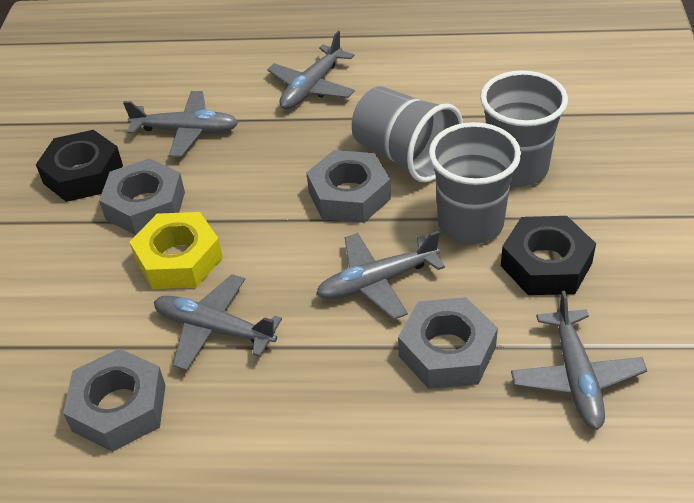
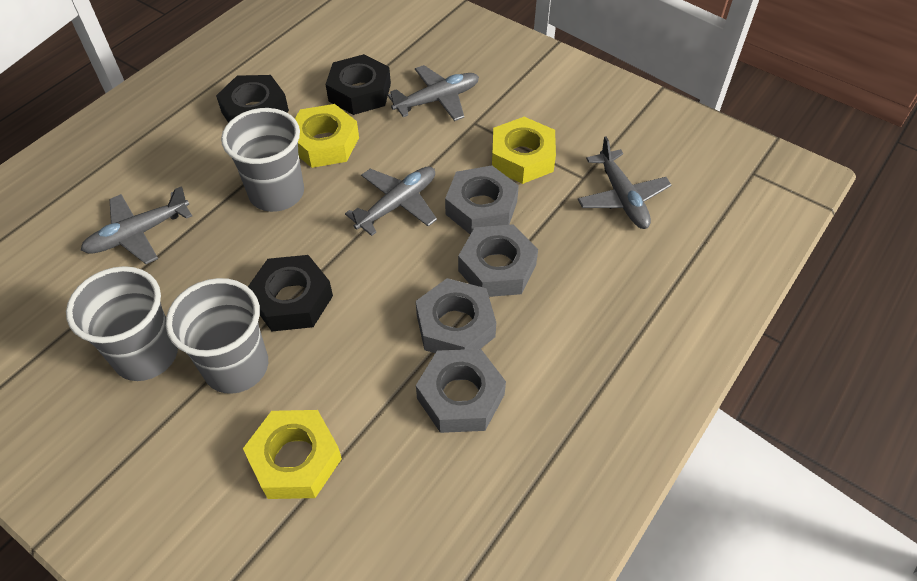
black nut: 2 -> 3
grey plane: 5 -> 4
yellow nut: 1 -> 3

